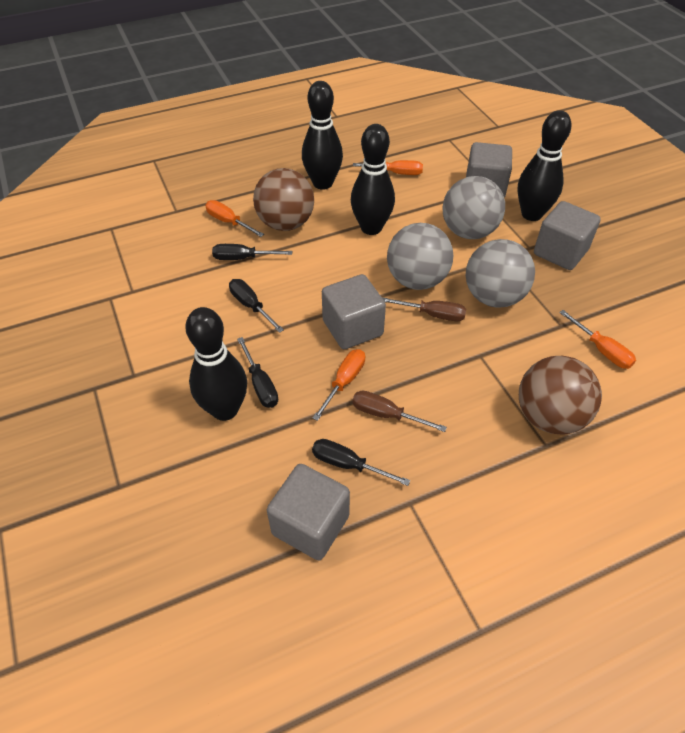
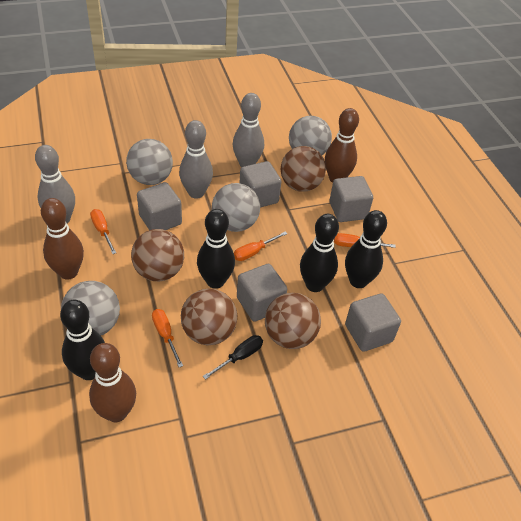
black screwdriver: 4 -> 1
brown ball: 2 -> 4
brown bowling pin: 0 -> 3
brown screwdriver: 2 -> 0
grey ball: 3 -> 4
grey bowling pin: 0 -> 3
grey cube: 4 -> 5

